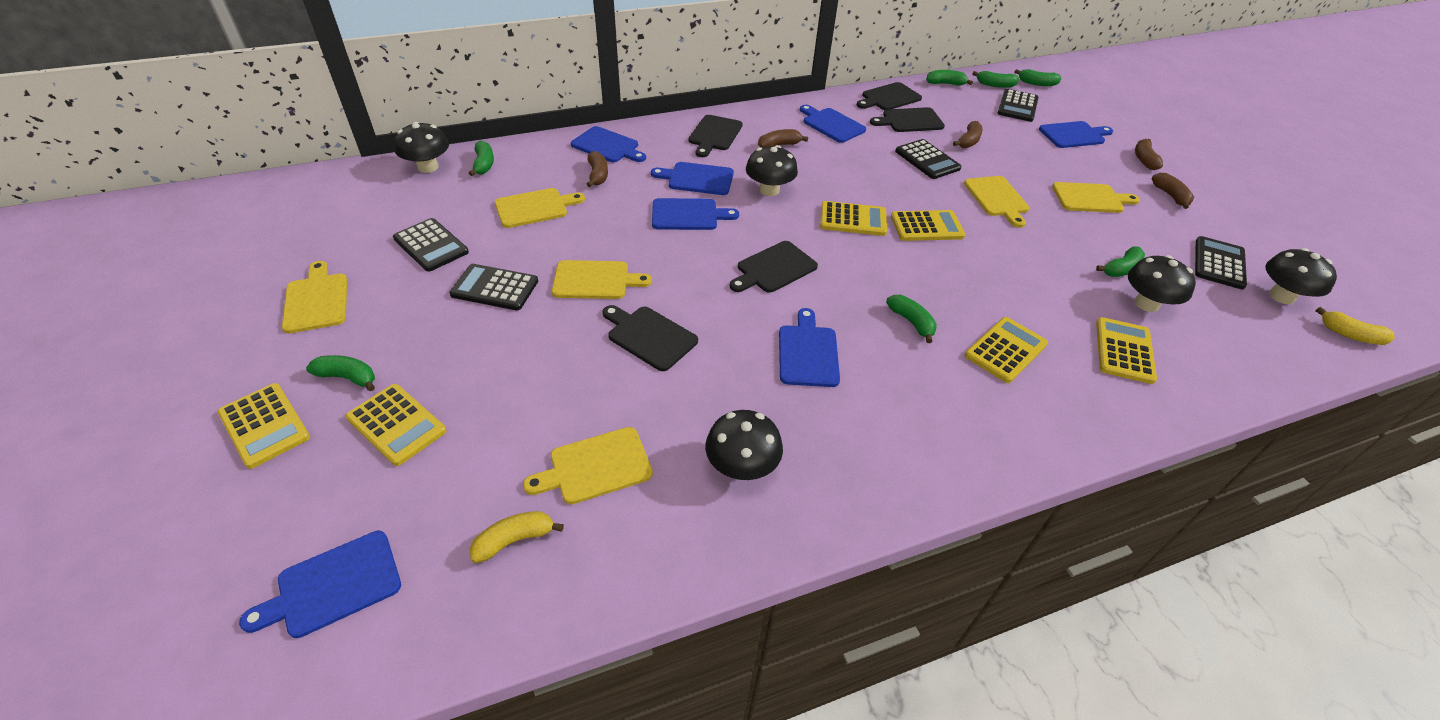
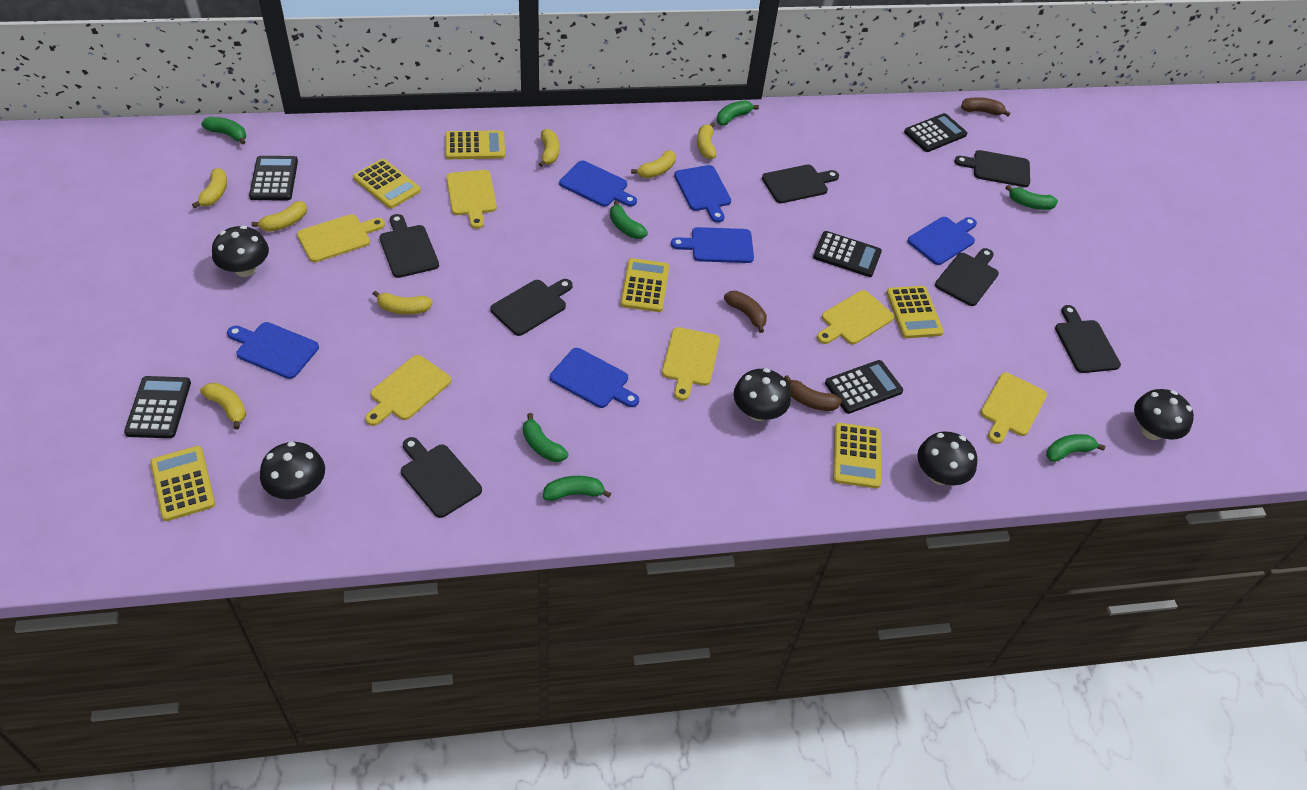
black cutting board: 5 -> 7
blue cutting board: 7 -> 6
brown banana: 5 -> 3
yellow banana: 2 -> 7

